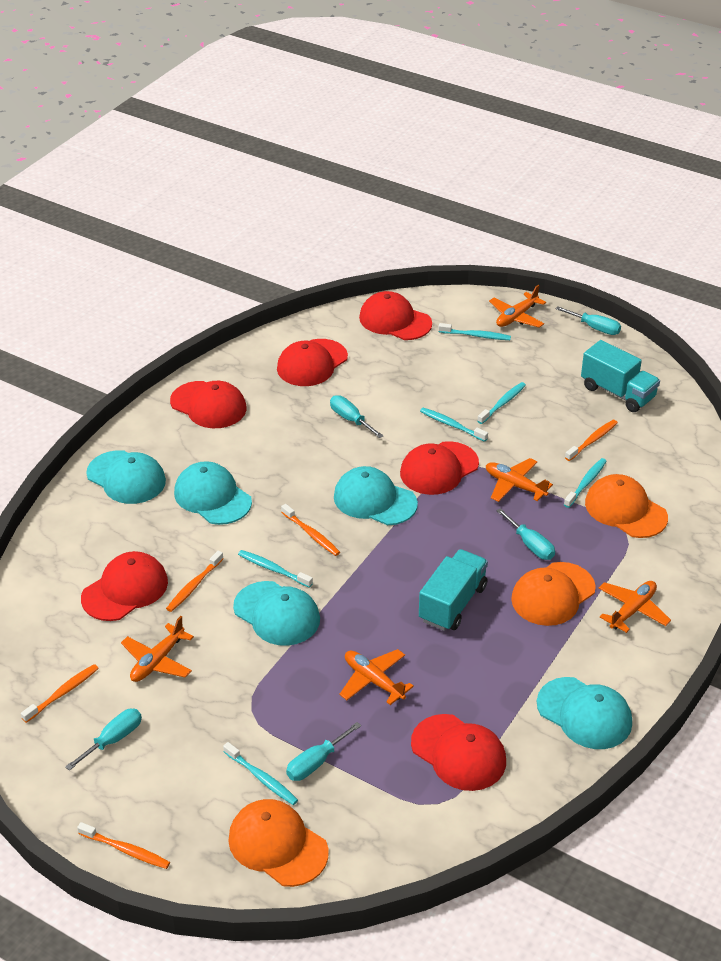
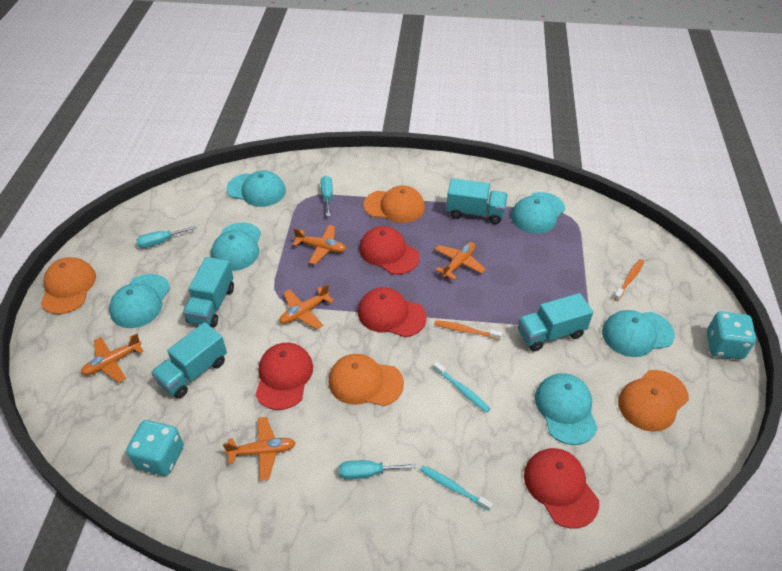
orange cap: 3 -> 4
orange toothbrush: 5 -> 2
red cap: 6 -> 4
turquoise cap: 5 -> 6
turquoise dice: 0 -> 2
turquoise screwdriver: 5 -> 3
turquoise toothbrush: 6 -> 2
turquoise truck: 2 -> 4

